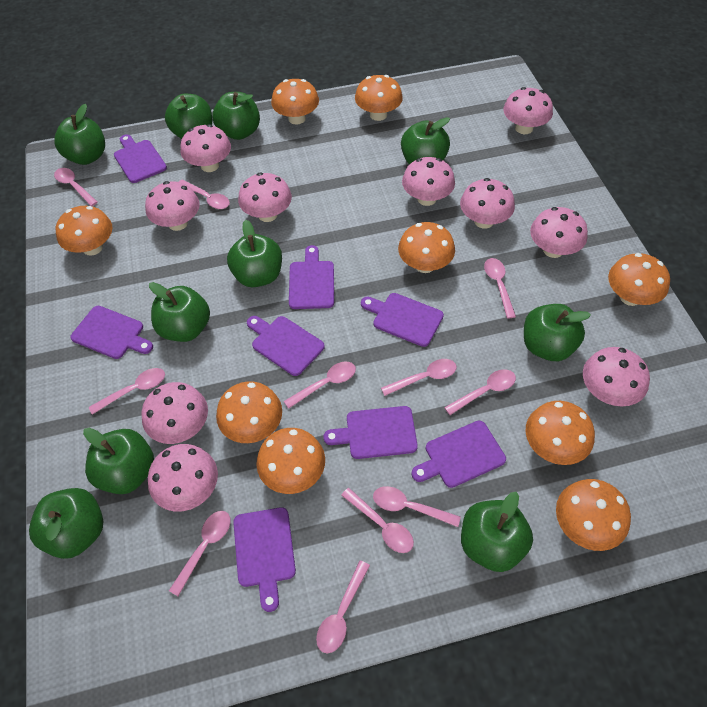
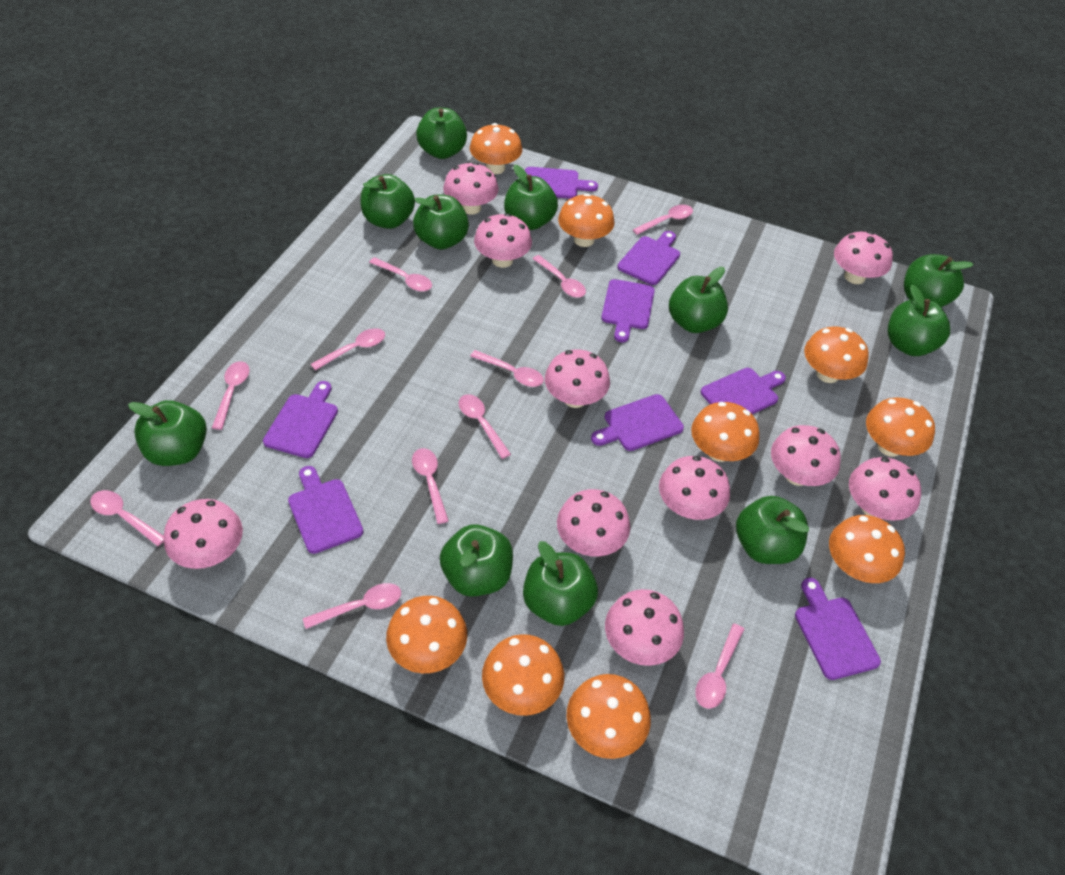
green apple: 10 -> 11

